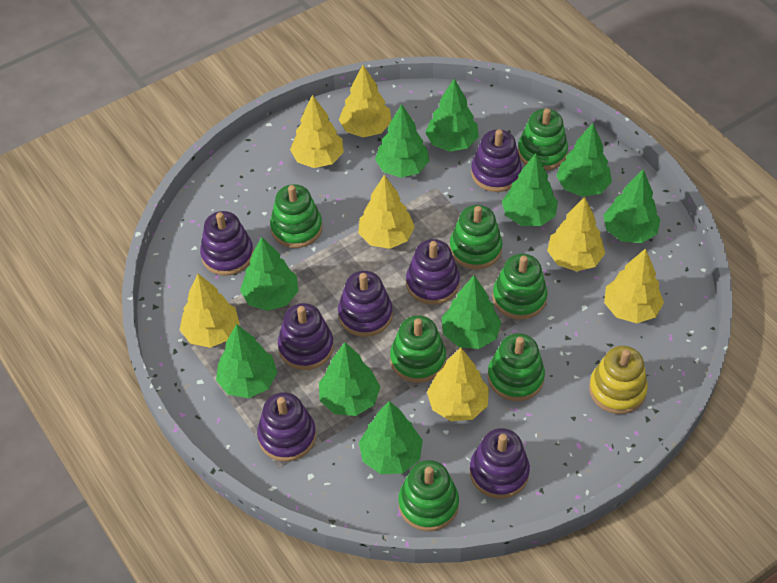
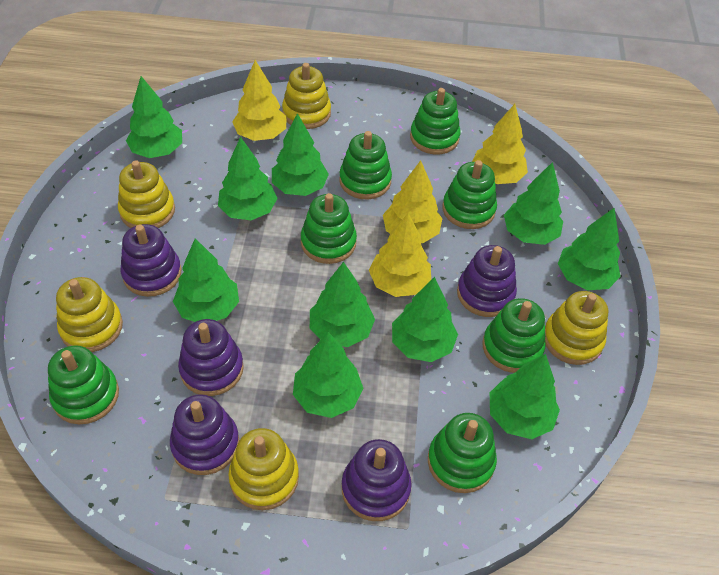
purple stacking toy: 7 -> 5
yellow stacking toy: 1 -> 5
yellow tree: 7 -> 4

